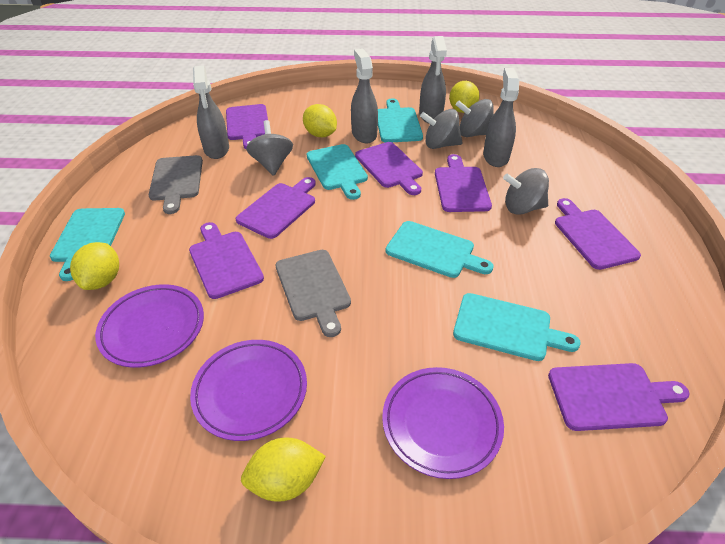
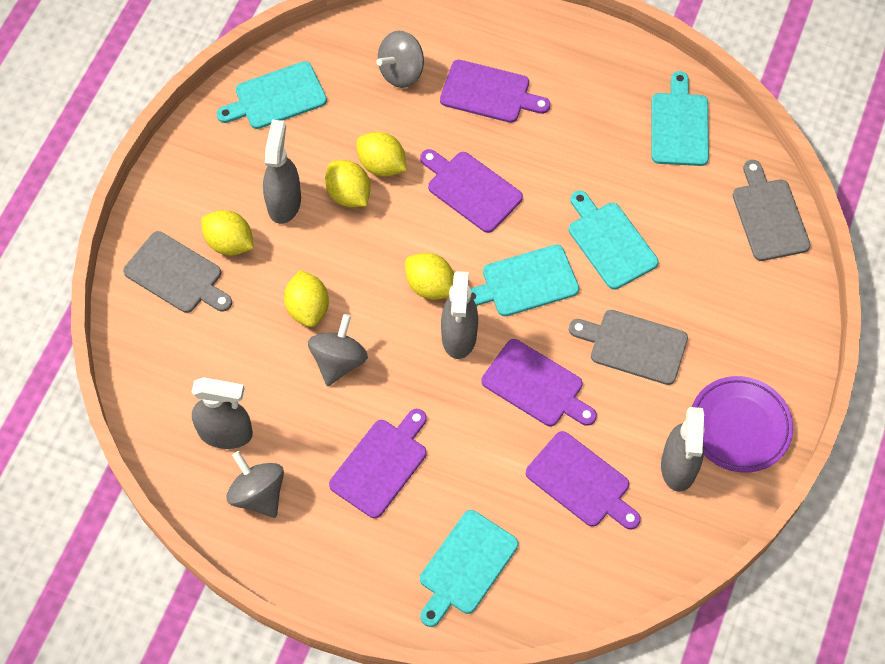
grey cutting board: 2 -> 3
grey spinning top: 4 -> 3
purple cutting board: 7 -> 5
purple plate: 3 -> 1
yellow lemon: 4 -> 5

